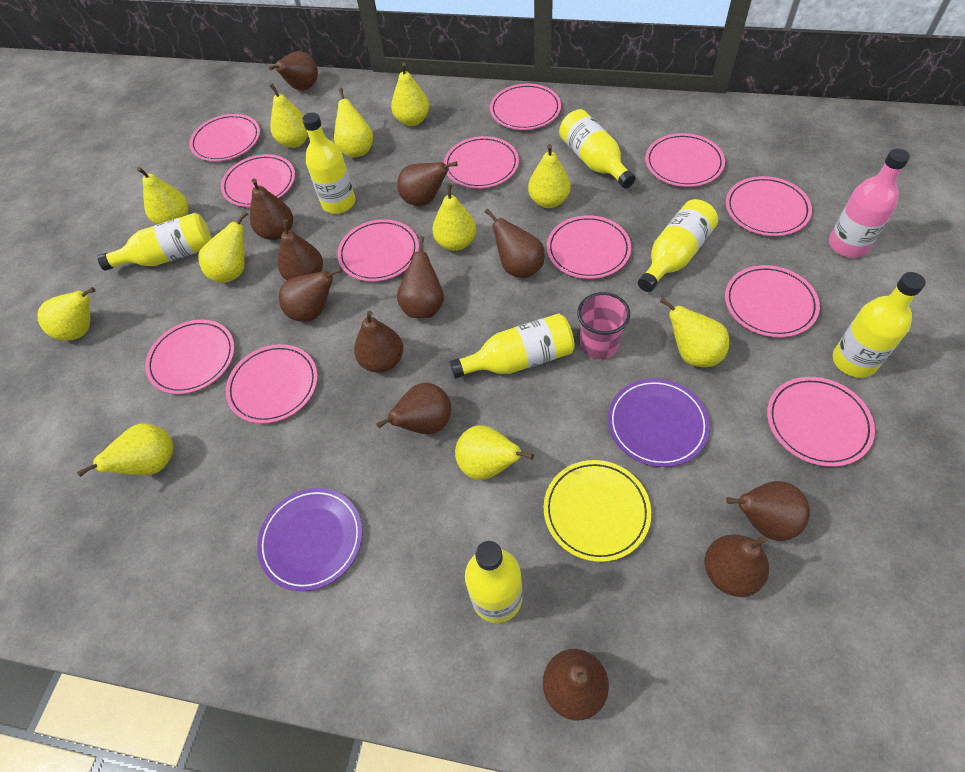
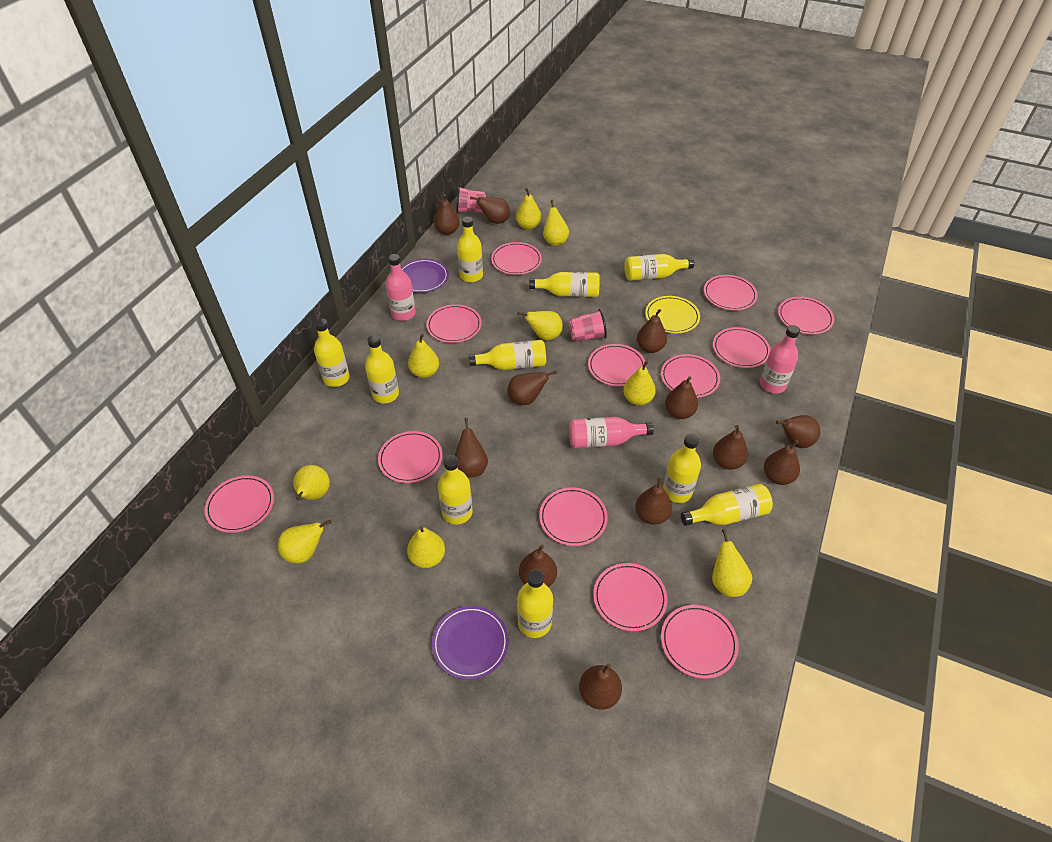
pink bottle: 1 -> 3
pink cup: 1 -> 2
yellow bottle: 7 -> 10
yellow pear: 11 -> 9

